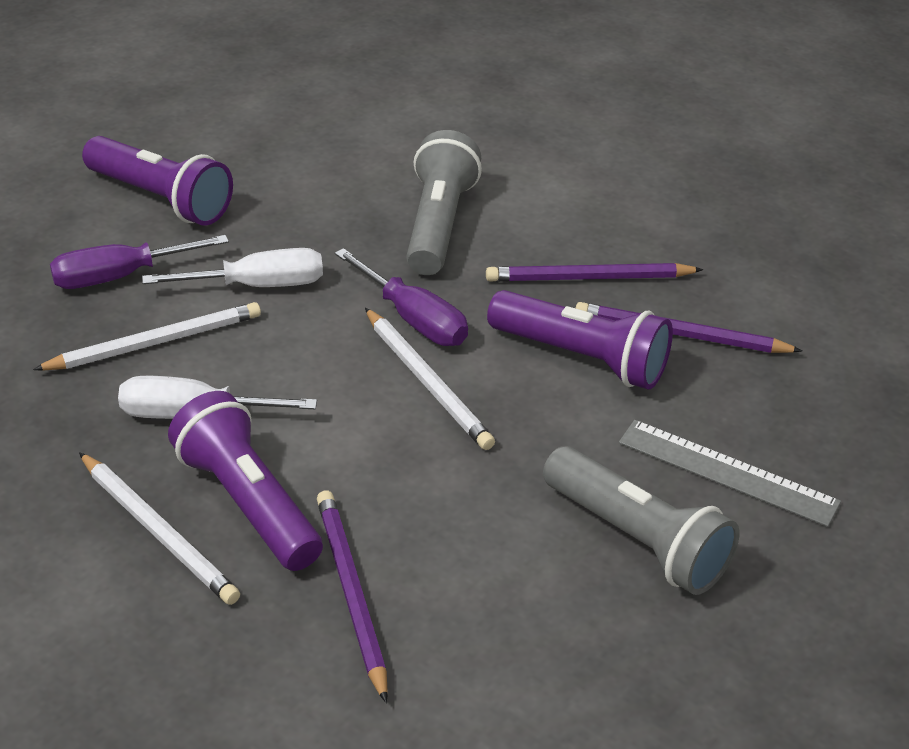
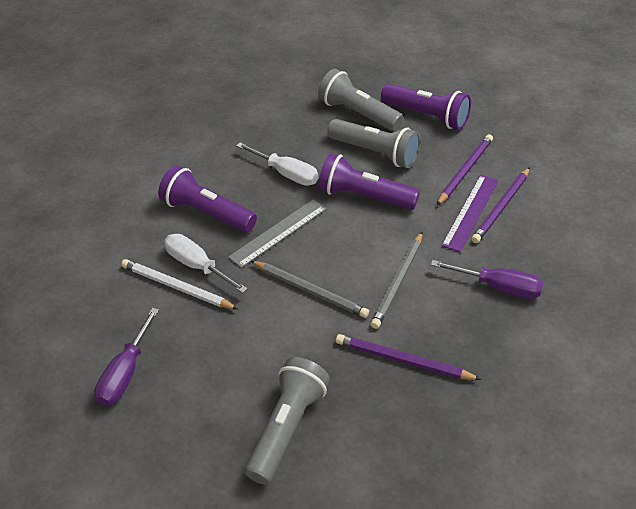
grey flashlight: 2 -> 3
grey pencil: 0 -> 2
purple ruler: 0 -> 1
white pencil: 3 -> 1

